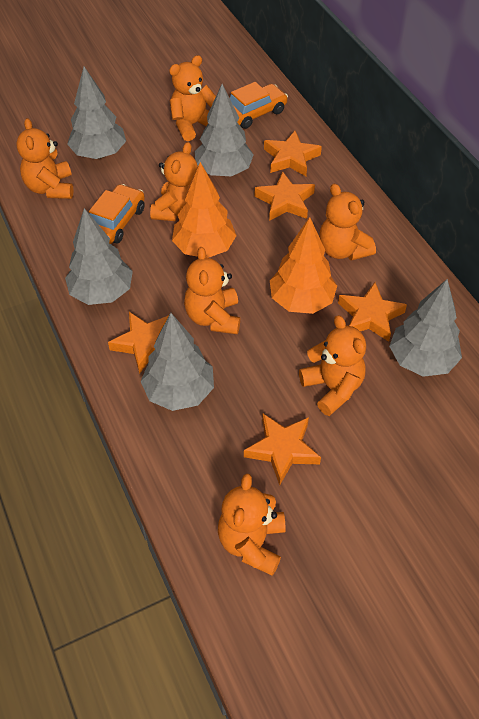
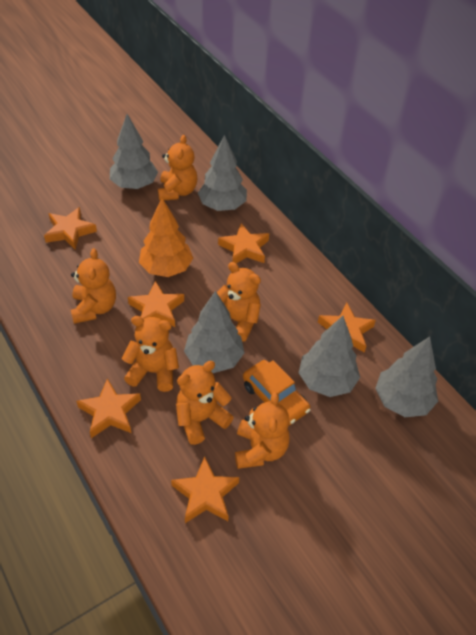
orange car: 2 -> 1
orange star: 5 -> 6
orange teddy bear: 7 -> 6
orange tree: 2 -> 1

